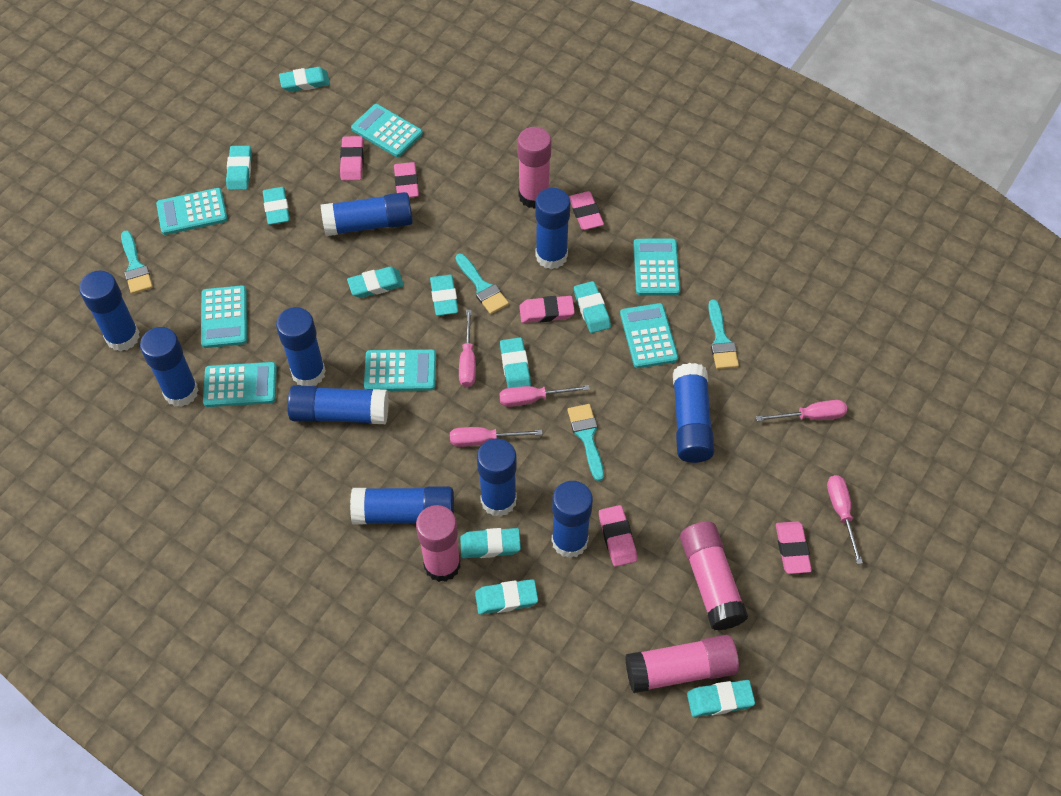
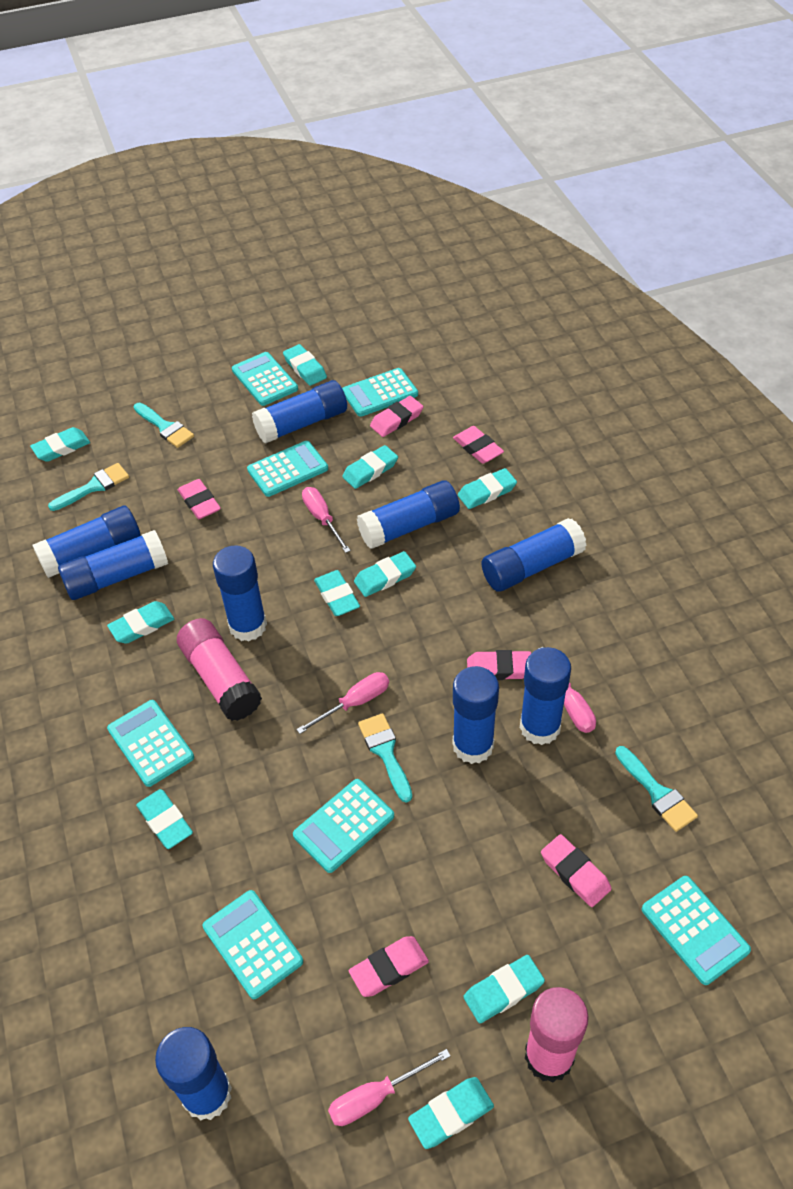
blue glue stick: 10 -> 9
pink glue stick: 4 -> 2
pink screwdriver: 5 -> 4

